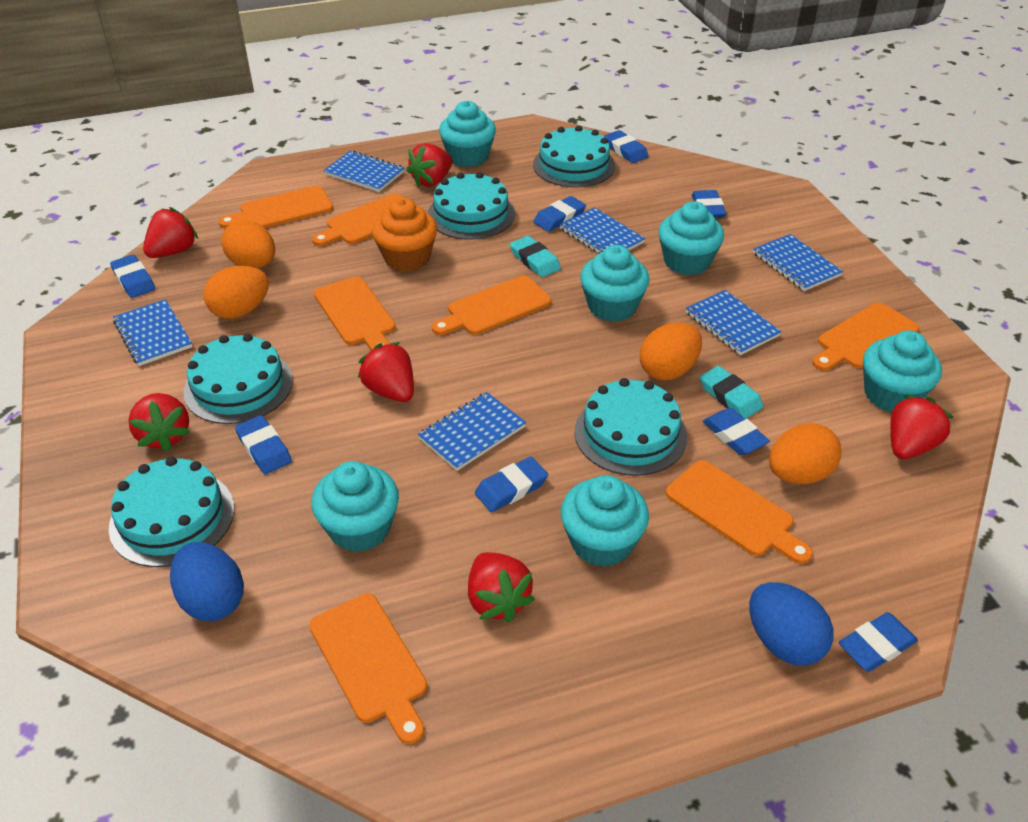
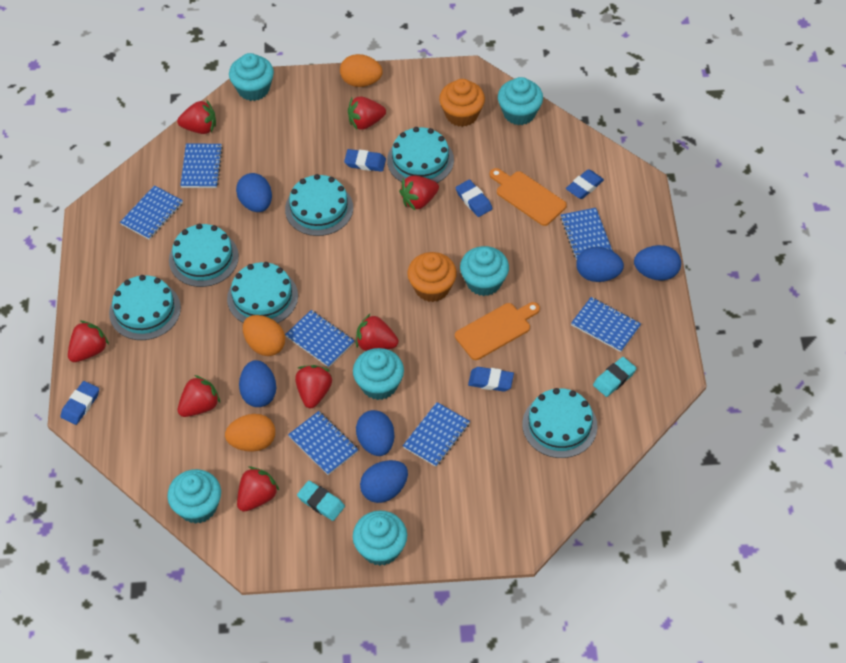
blue egg: 2 -> 6
blue eraser: 8 -> 5
blue notebook: 6 -> 7
orange cupcake: 1 -> 2
orange cutting board: 7 -> 2
orange egg: 4 -> 3
red strawberry: 6 -> 8
turquoise cake: 5 -> 6

